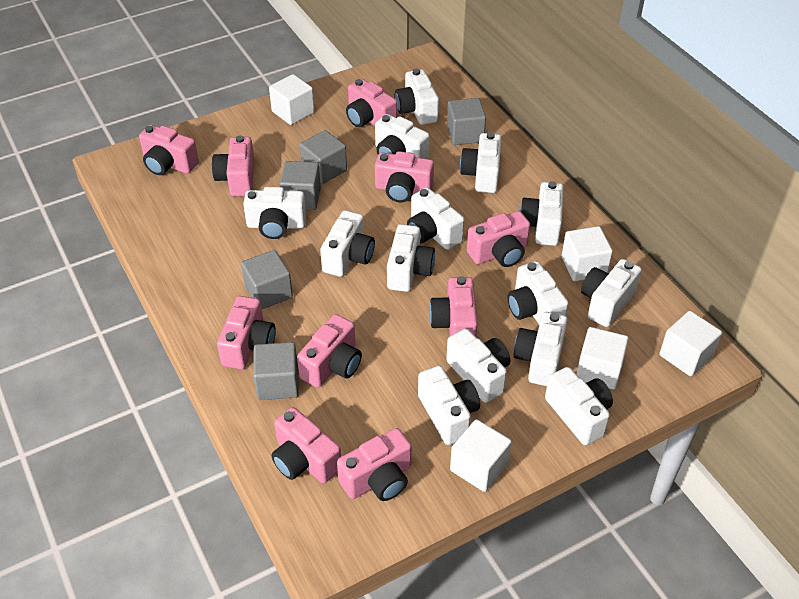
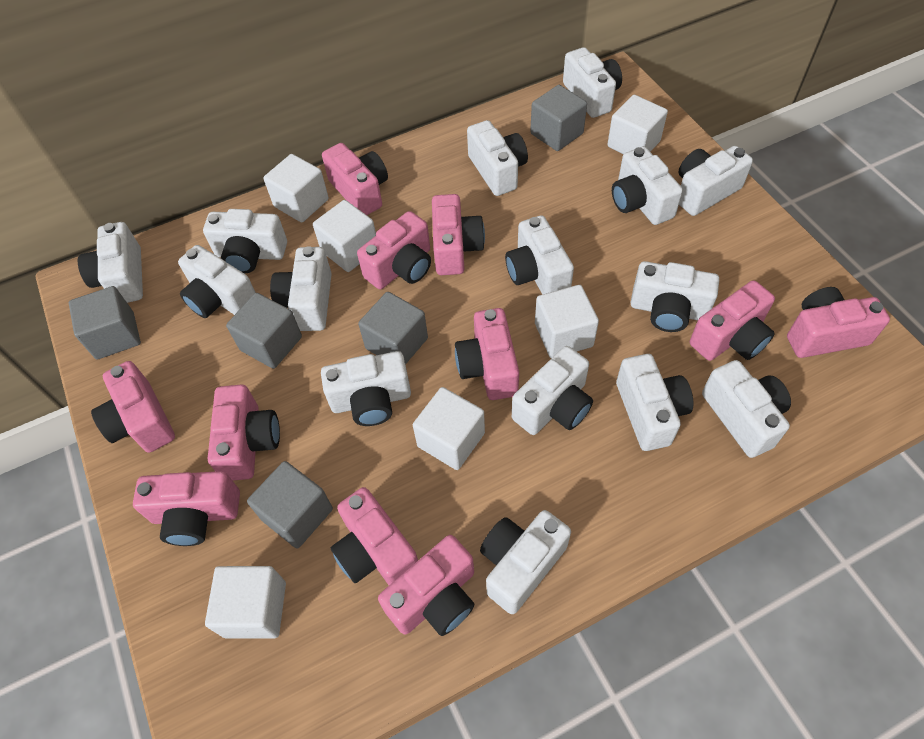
pink camera: 10 -> 11
white camera: 14 -> 15
white cube: 5 -> 6

